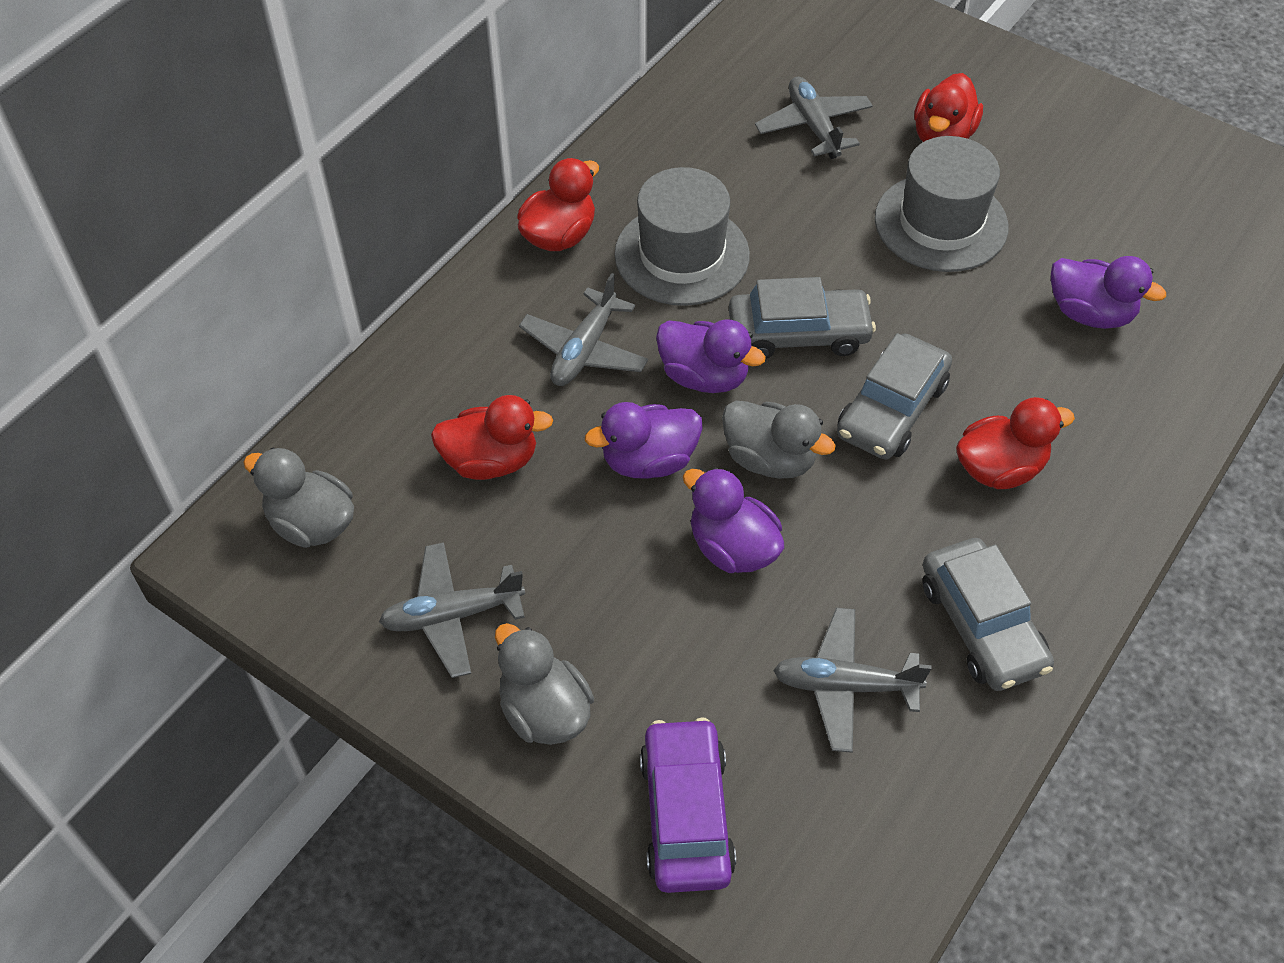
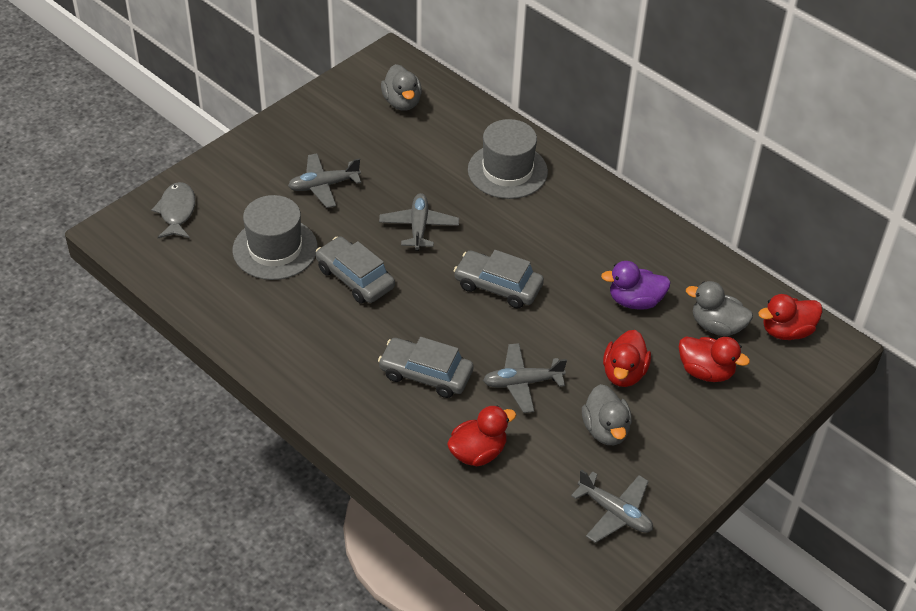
grey fish: 0 -> 1
purple car: 1 -> 0
purple duck: 4 -> 1

